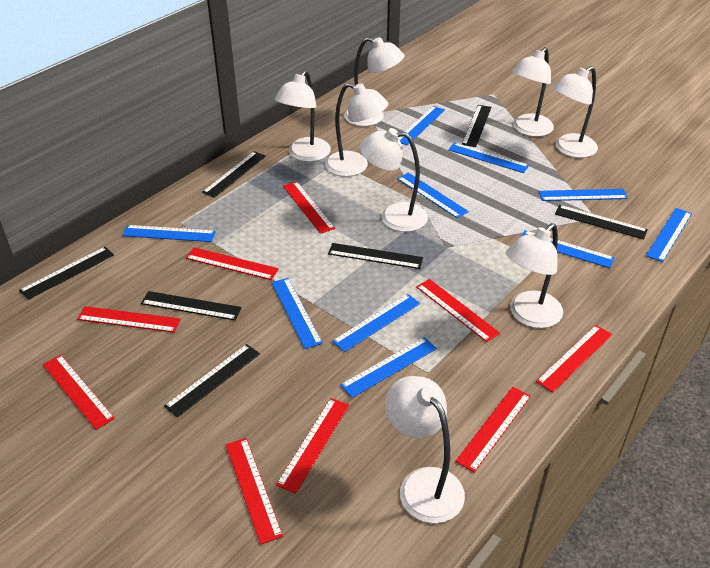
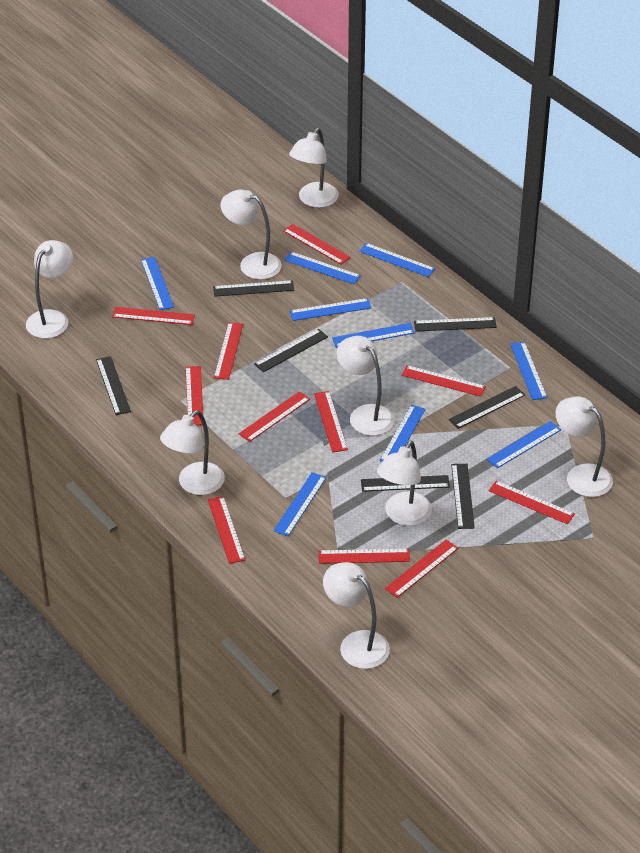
blue ruler: 10 -> 9
red ruler: 9 -> 11

